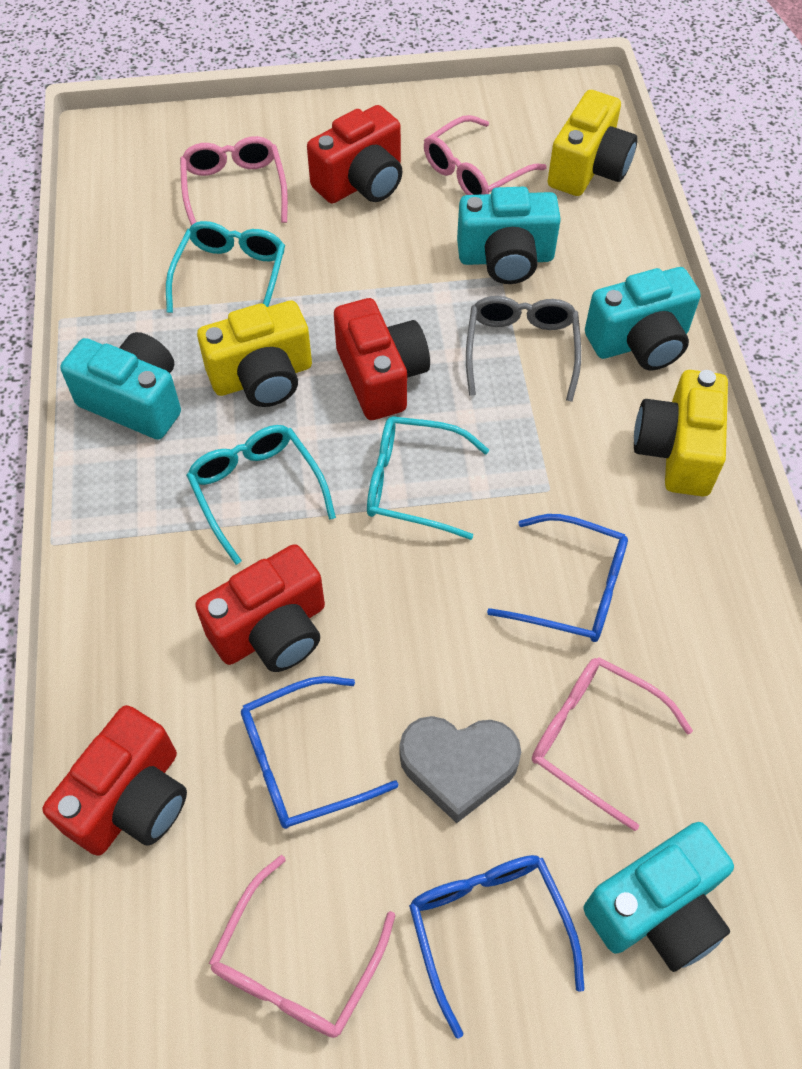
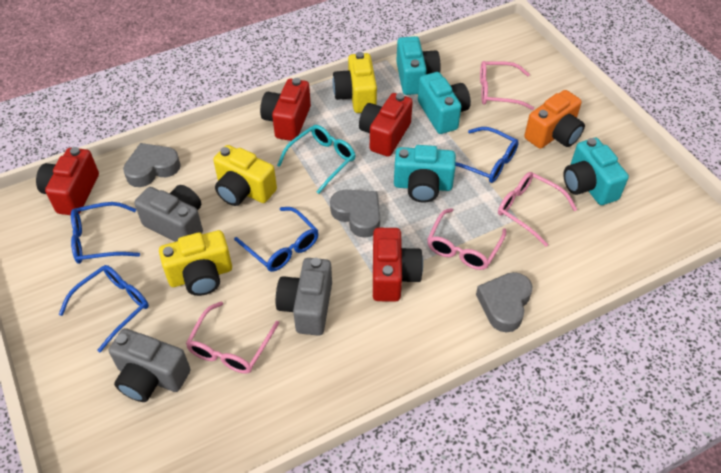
blue glasses: 3 -> 4
grey camera: 0 -> 3
grey glasses: 1 -> 0
grey heart: 1 -> 3
orange camera: 0 -> 1
turquoise glasses: 3 -> 1

